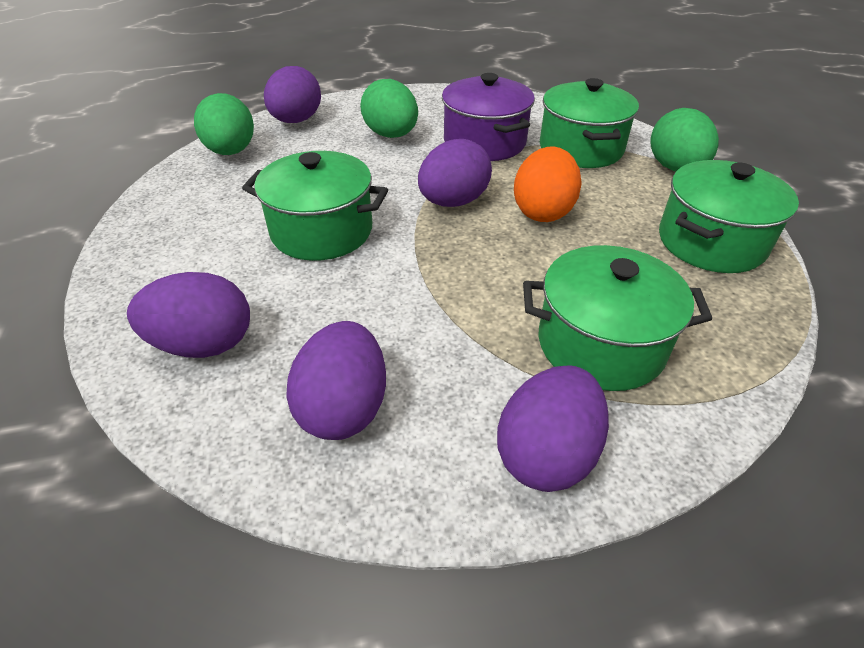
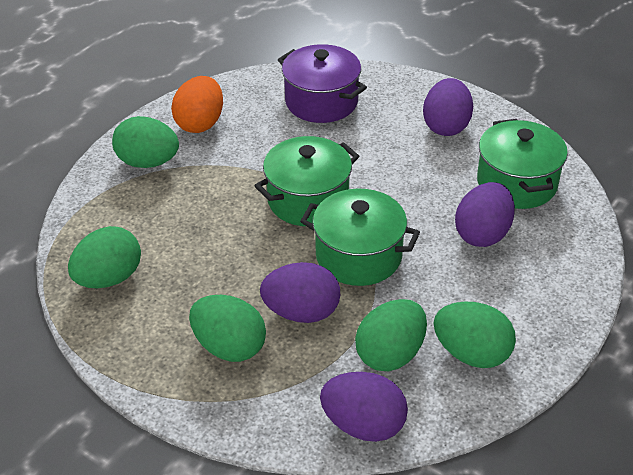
green egg: 3 -> 5
green pot: 4 -> 3
purple egg: 5 -> 4

